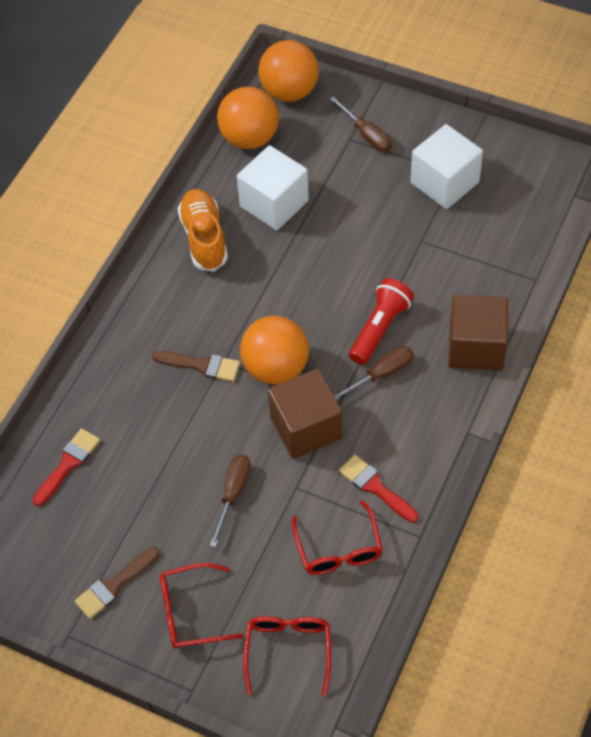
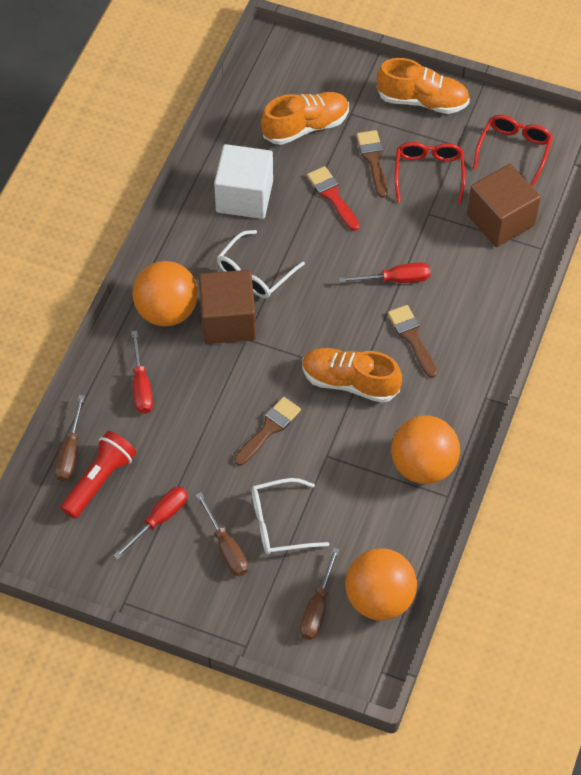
brown brush: 2 -> 3
orange shoe: 1 -> 3
red brush: 2 -> 1
red glasses: 3 -> 2
red screwdriver: 0 -> 3
white cube: 2 -> 1
white glasses: 0 -> 2

